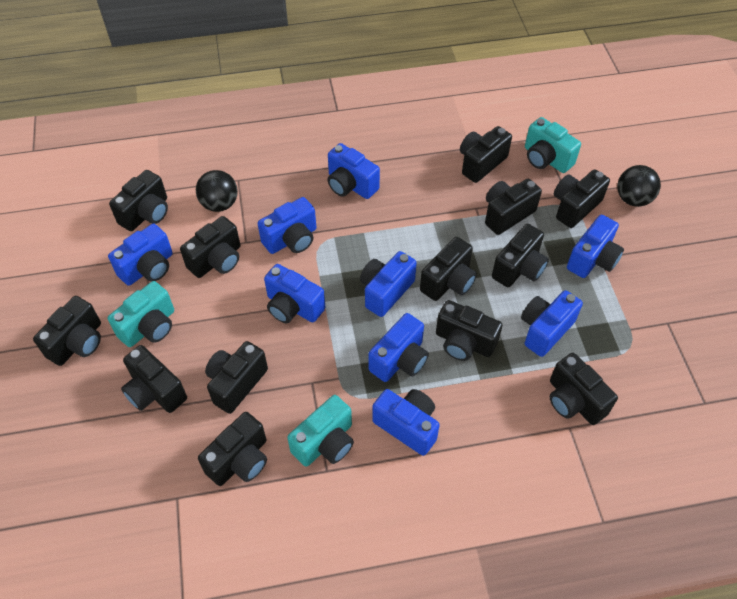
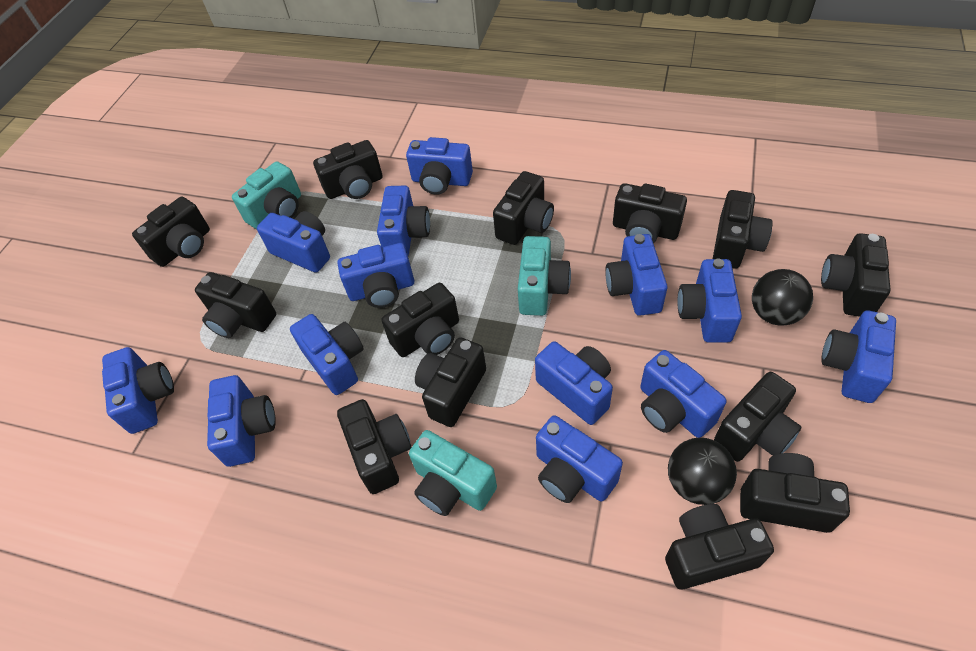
blue camera: 9 -> 13

